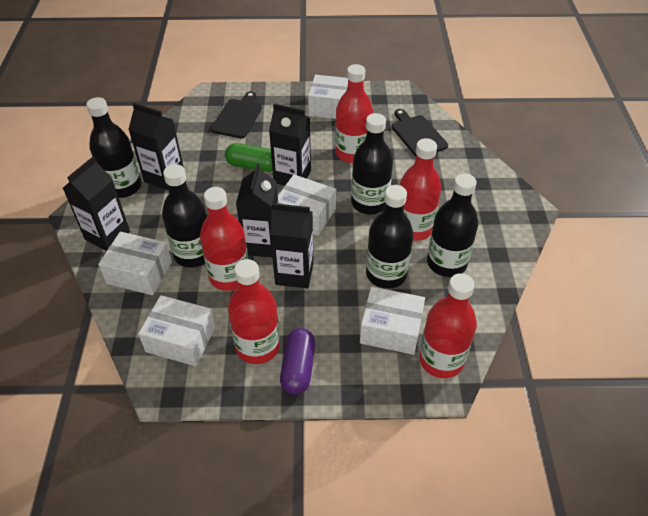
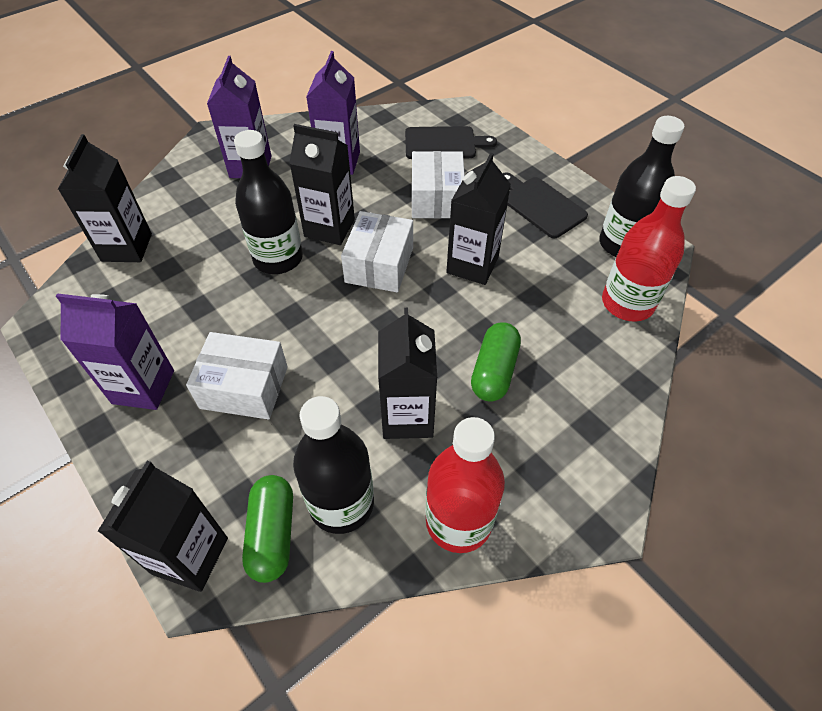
black bottle: 5 -> 3
green capsule: 1 -> 2
purple capsule: 1 -> 0
purple carton: 0 -> 3
red bottle: 5 -> 2
white box: 5 -> 3

